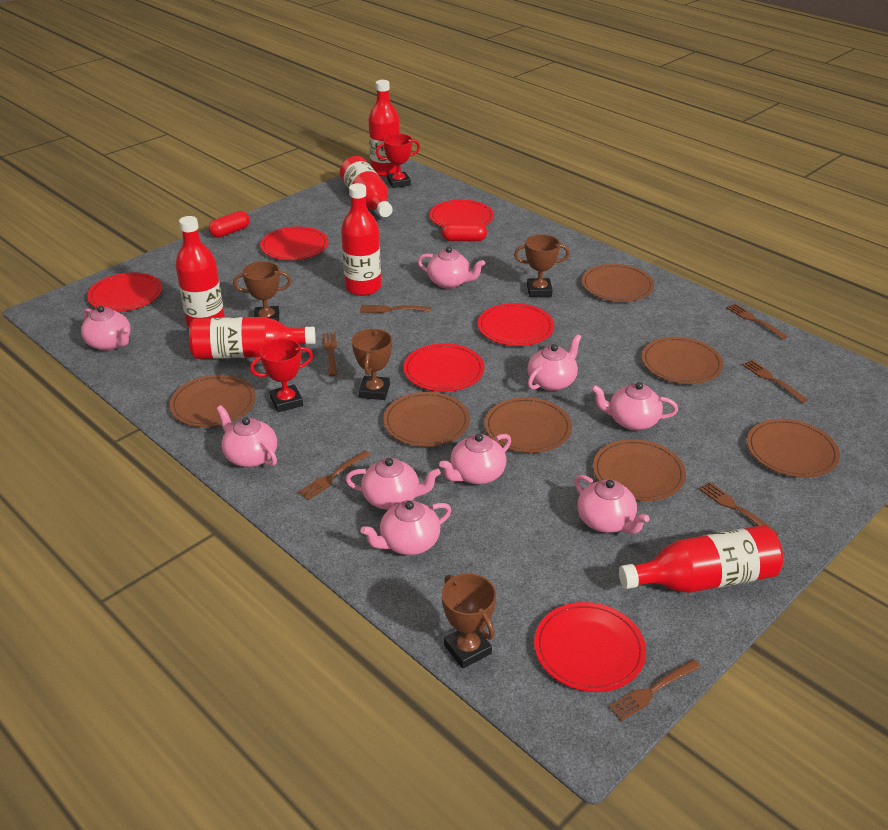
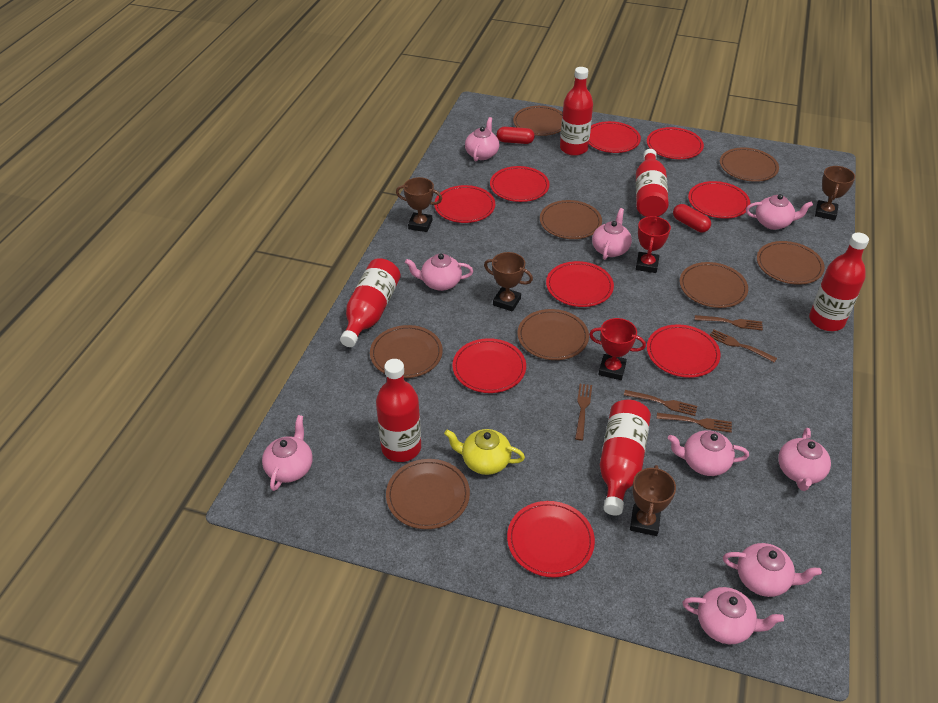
brown fork: 7 -> 5
brown plate: 7 -> 8
red plate: 6 -> 9
yellow teapot: 0 -> 1

